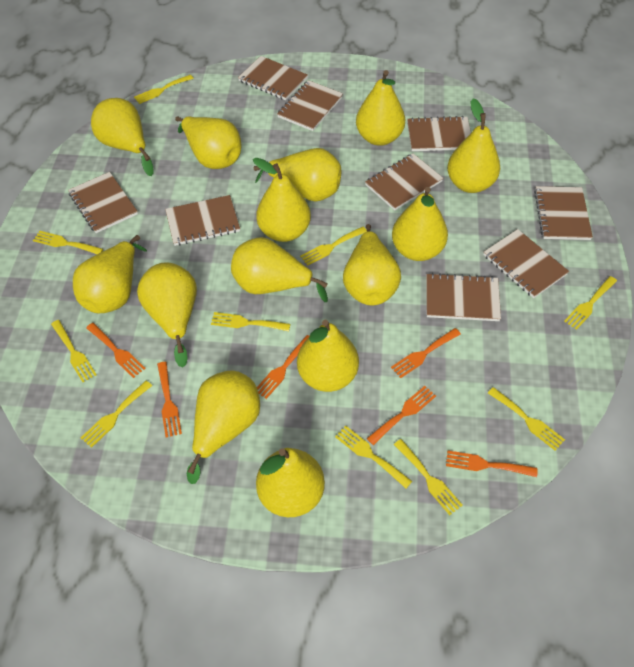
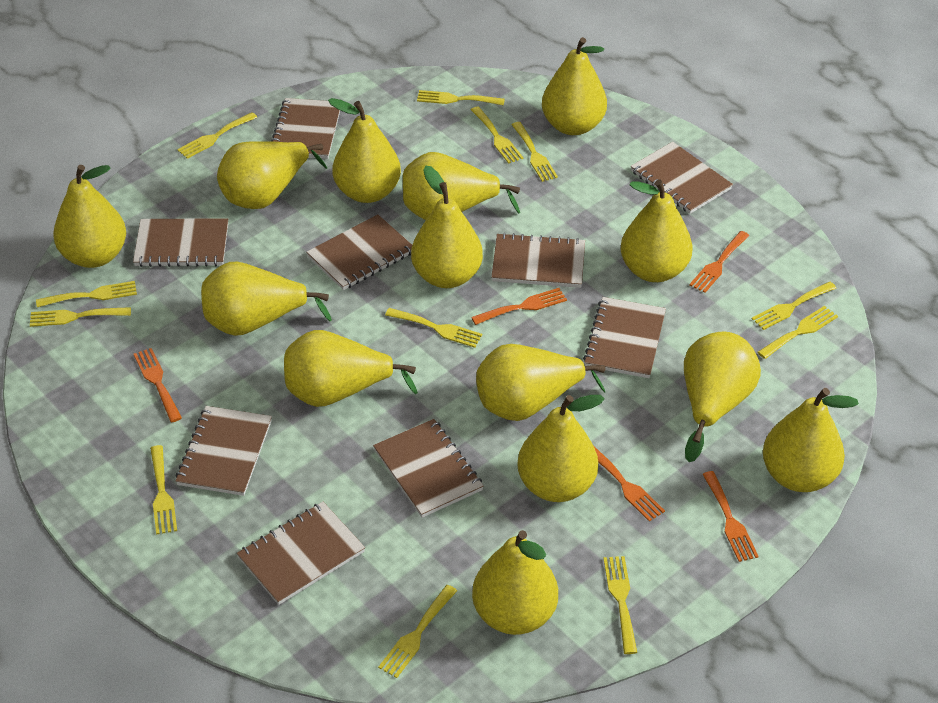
orange fork: 6 -> 5
yellow fork: 10 -> 12

